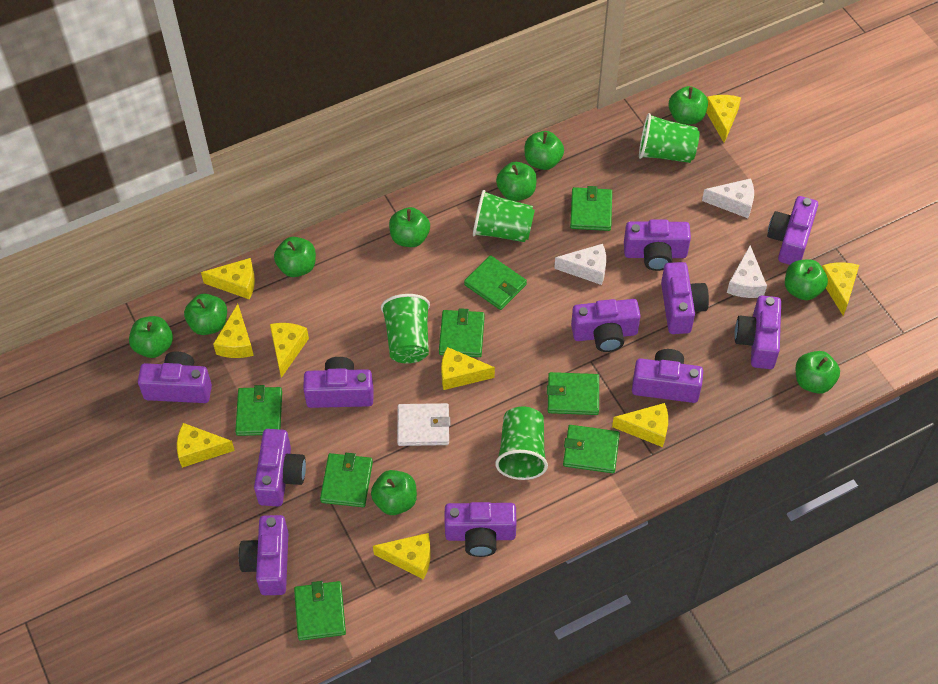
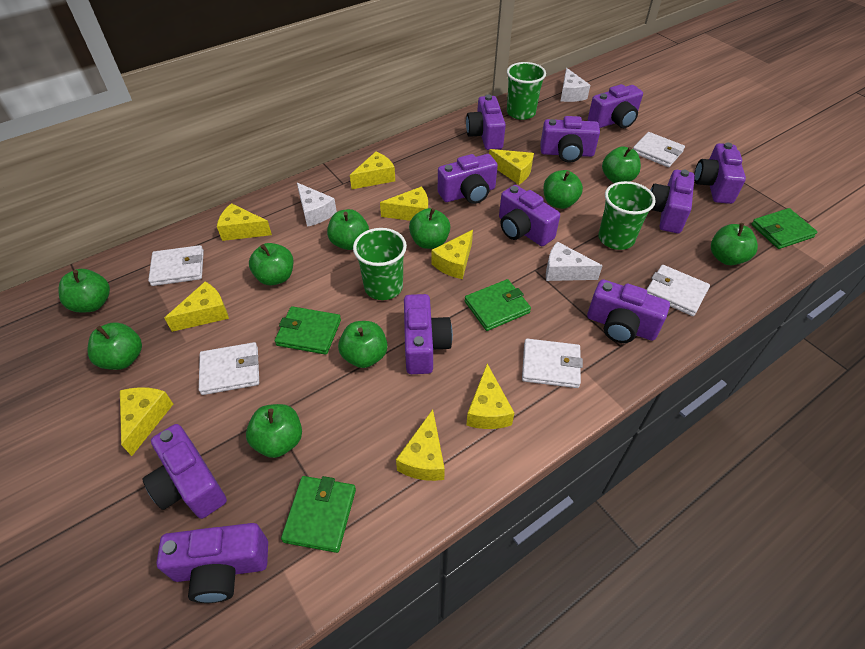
green cup: 4 -> 3
green wallet: 8 -> 4
white wallet: 1 -> 5

